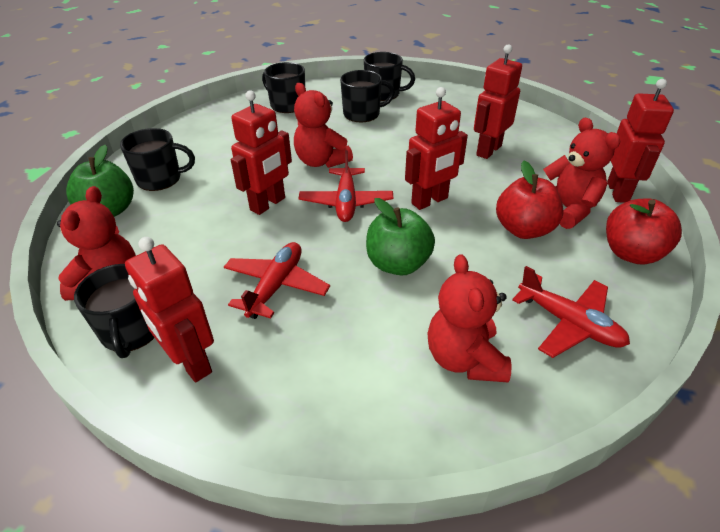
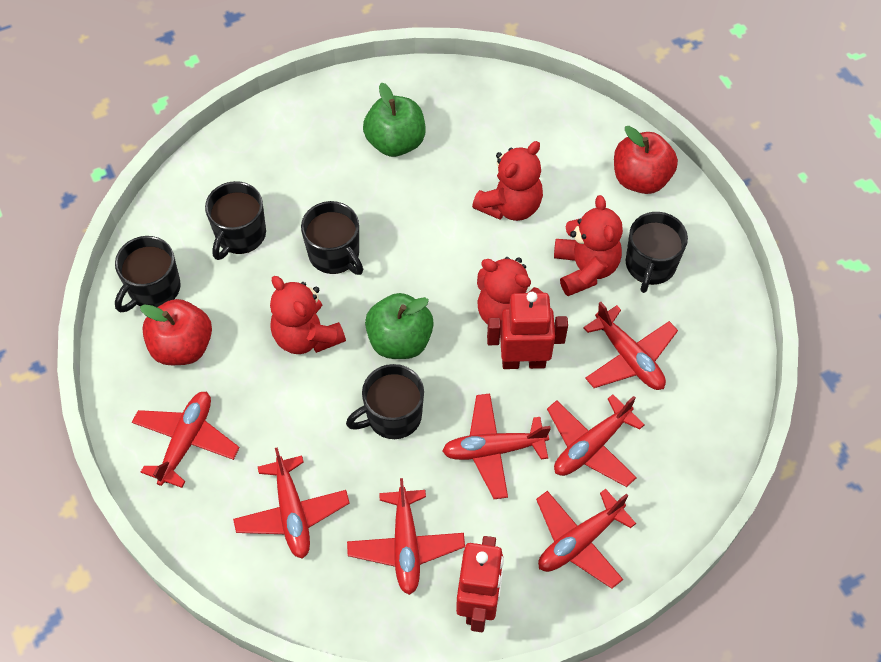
red plane: 3 -> 7
red robot: 5 -> 2

